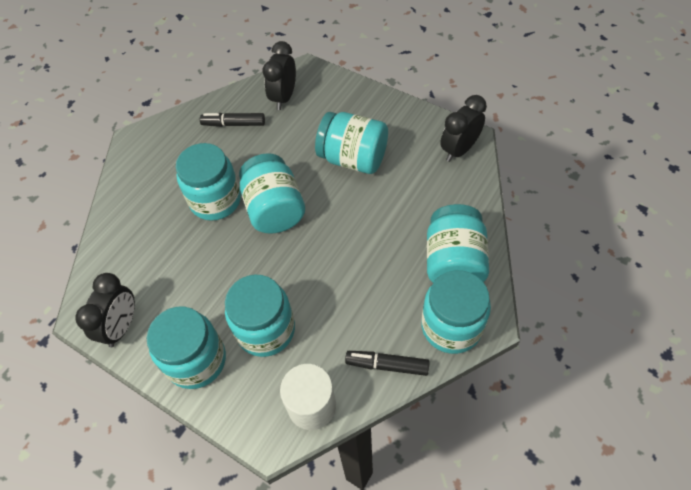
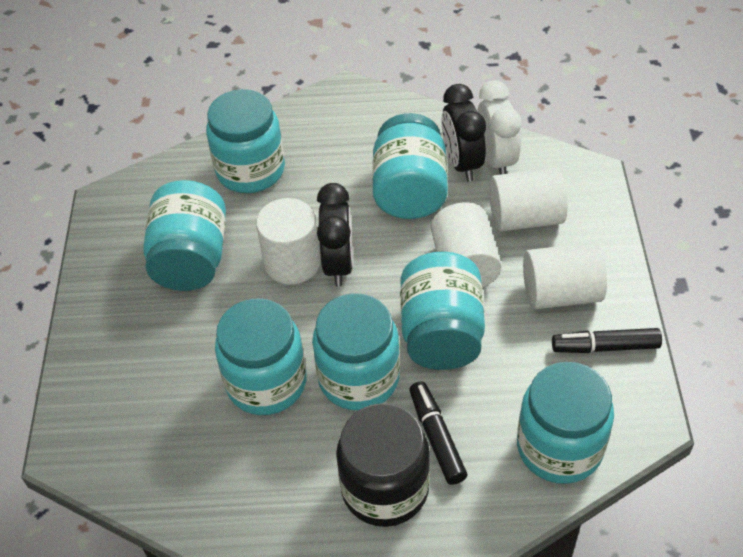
black clock: 3 -> 2
black jar: 0 -> 1
white clock: 0 -> 1
white cylinder: 1 -> 4

